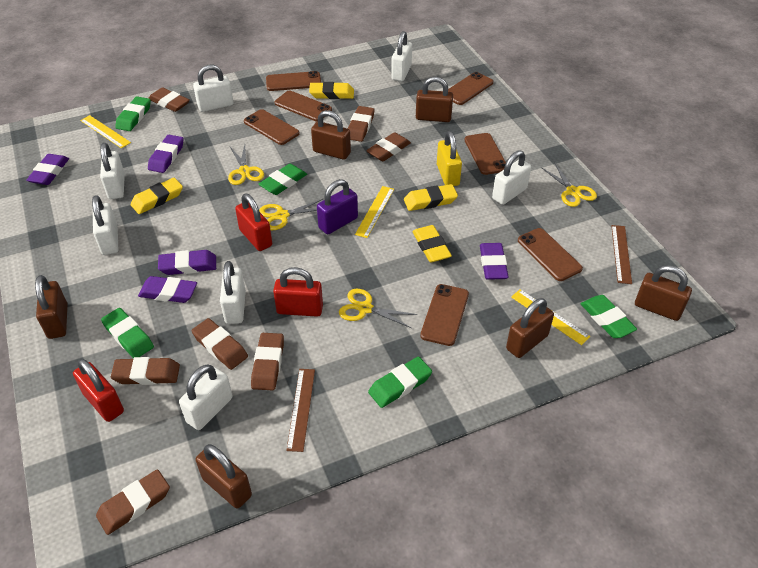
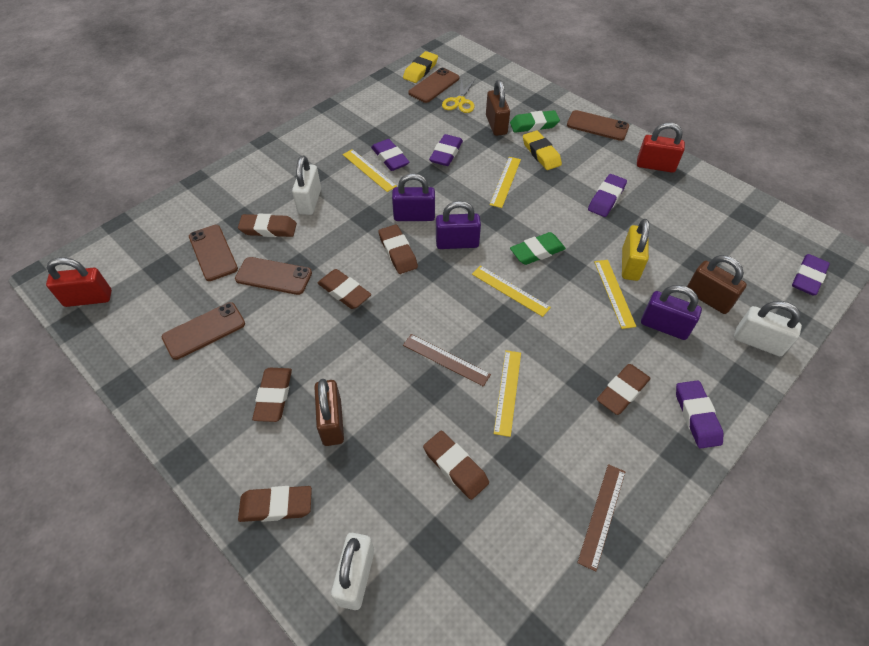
brown padlock: 6 -> 3
brown phone: 7 -> 5
green eraser: 5 -> 2
purple padlock: 1 -> 3
red padlock: 3 -> 2
white padlock: 7 -> 3
yellow eraser: 4 -> 2
yellow ruler: 3 -> 5
yellow scissors: 4 -> 1

